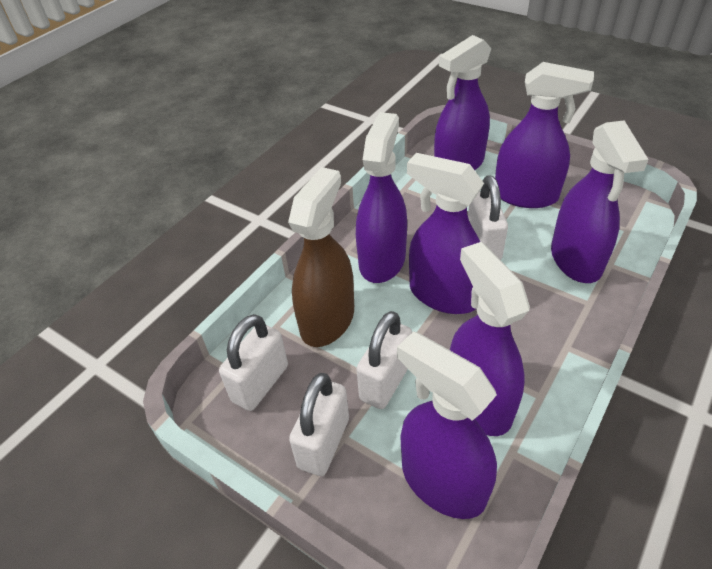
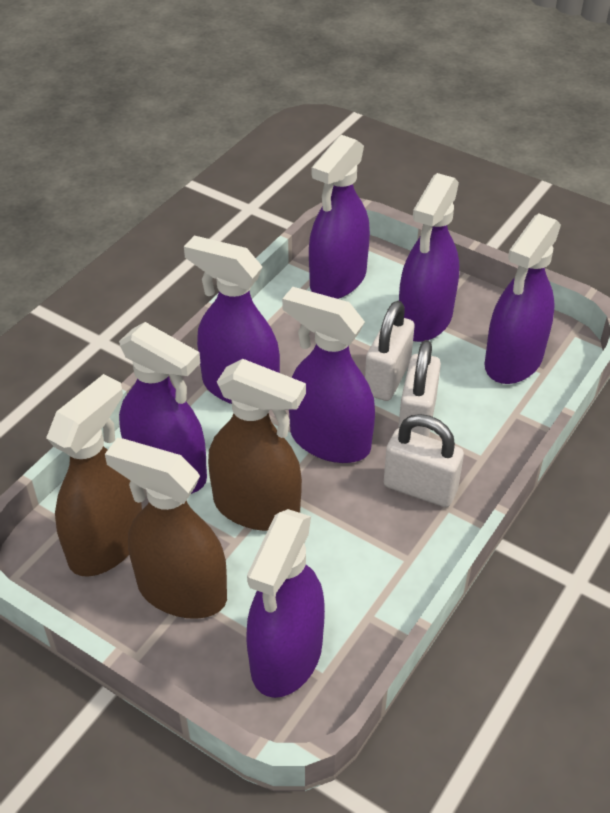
brown spray bottle: 1 -> 3
white padlock: 4 -> 3

